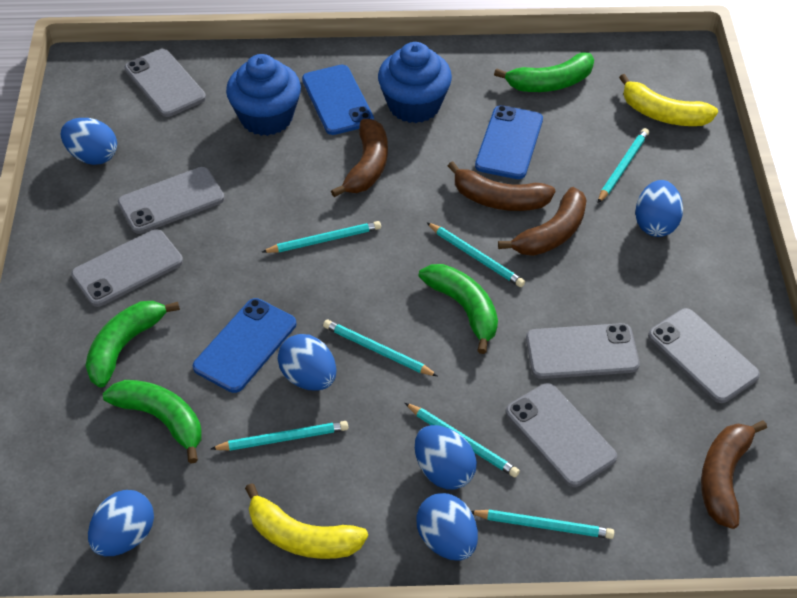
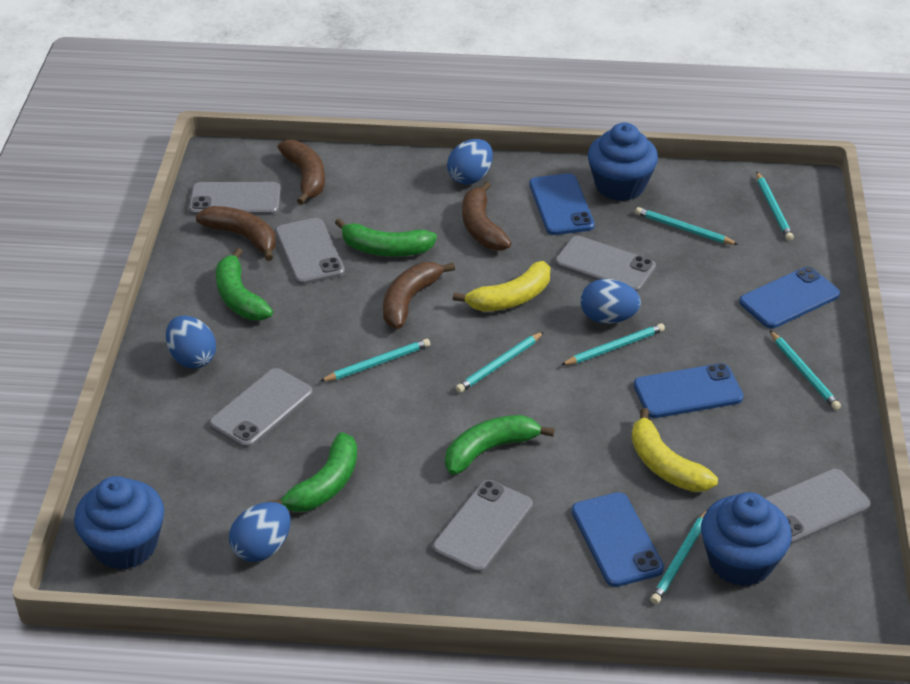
blue cupcake: 2 -> 3
blue egg: 6 -> 4
blue phone: 3 -> 4

